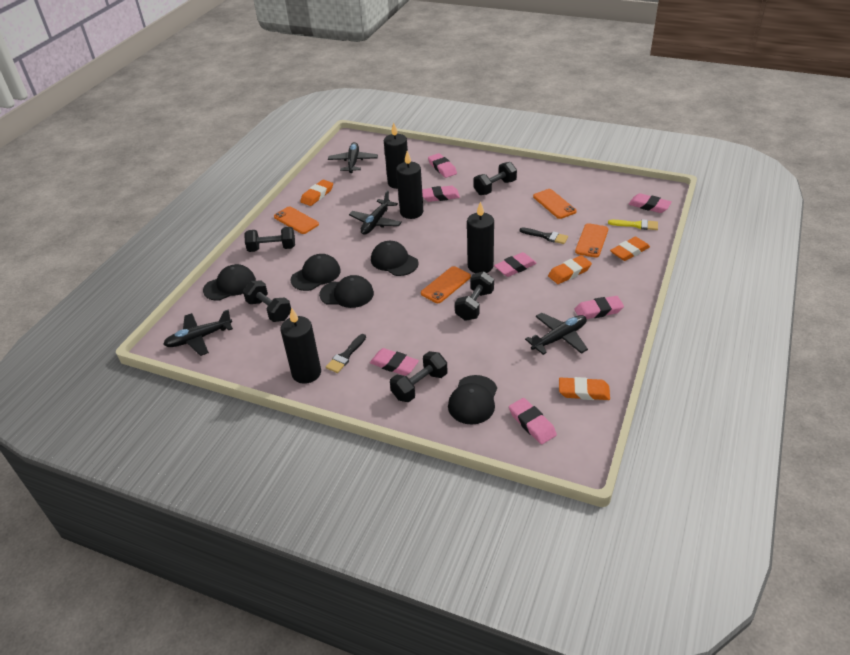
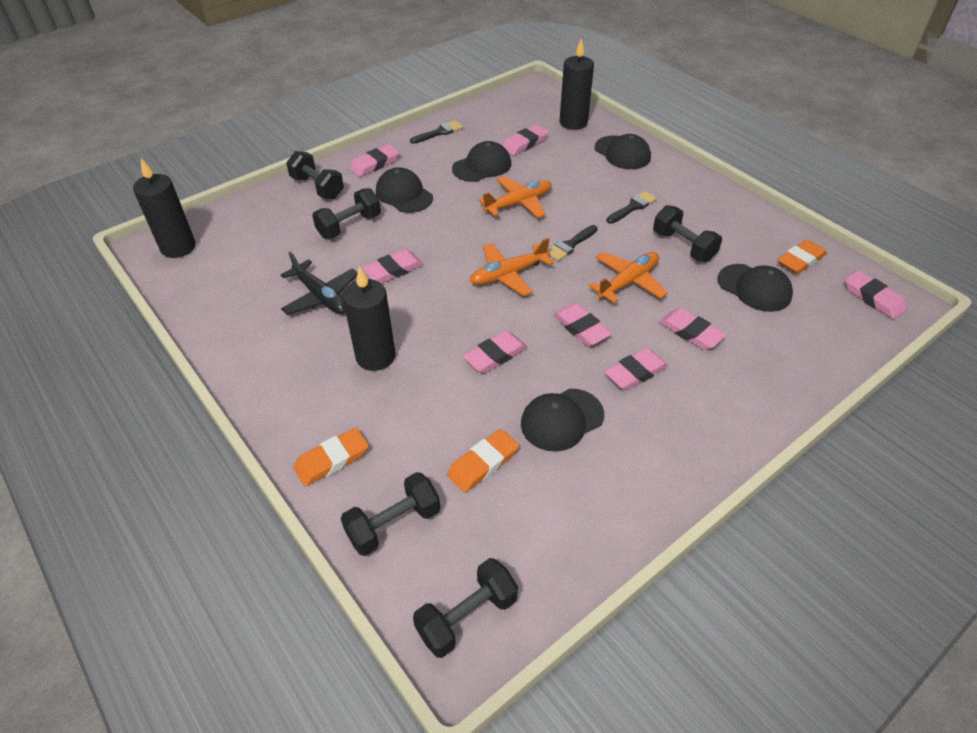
black brush: 2 -> 3
black candle: 4 -> 3
black plane: 4 -> 1
orange eraser: 4 -> 3
orange phone: 4 -> 0
orange plane: 0 -> 3
pink eraser: 7 -> 8
yellow brush: 1 -> 0

